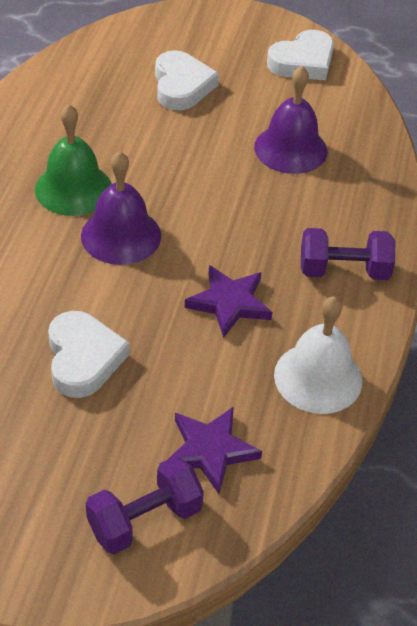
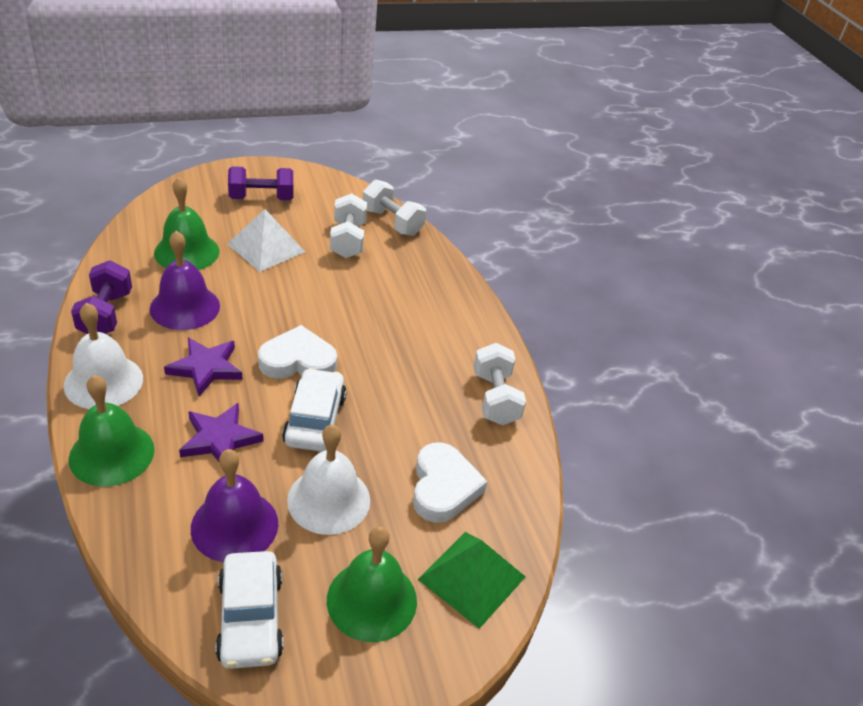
green bell: 1 -> 3
green pyramid: 0 -> 1
white bell: 1 -> 2
white car: 0 -> 2
white dumbbell: 0 -> 3
white heart: 3 -> 2
white pyramid: 0 -> 1

